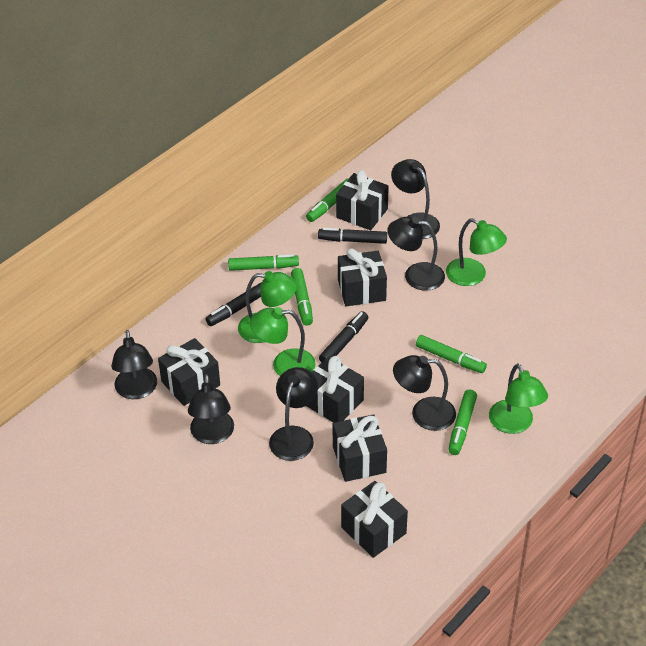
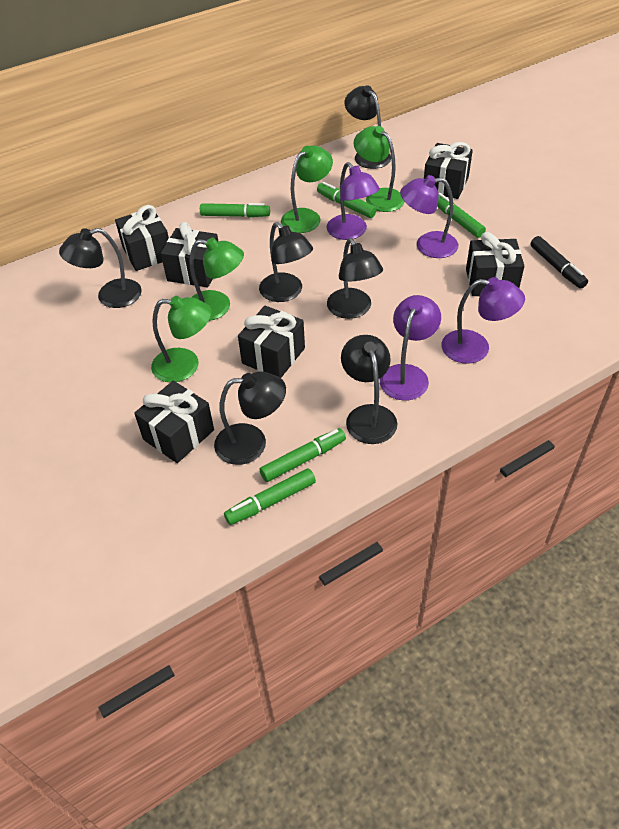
black marker: 3 -> 1
purple lamp: 0 -> 4

